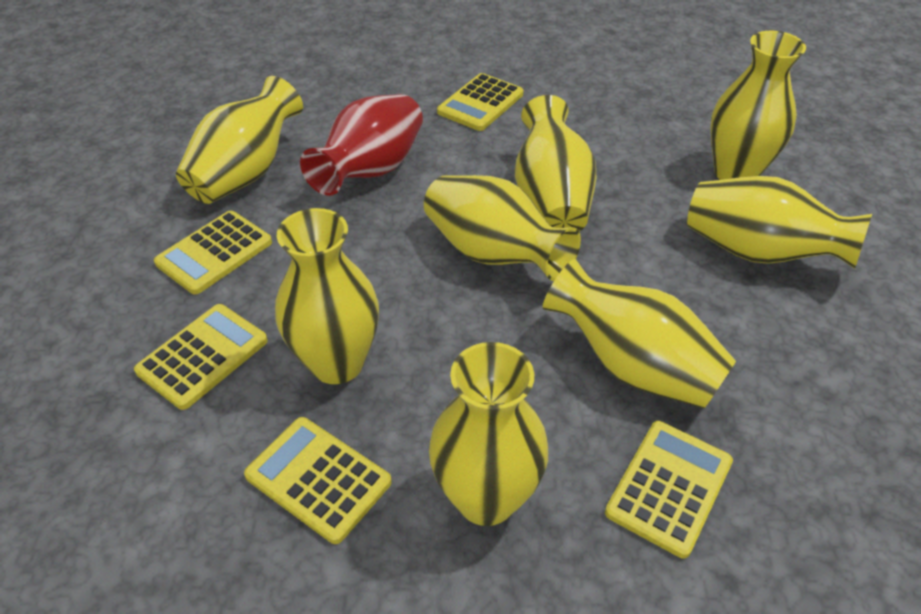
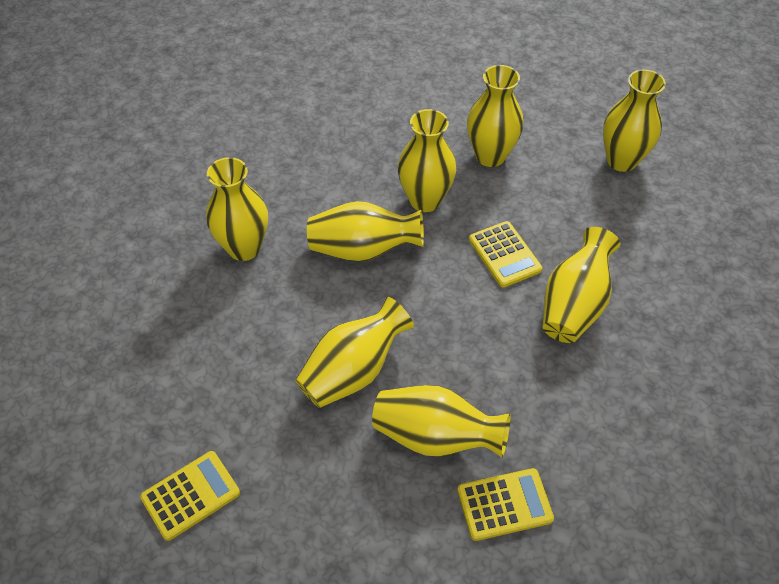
red vase: 1 -> 0
yellow calculator: 5 -> 3

